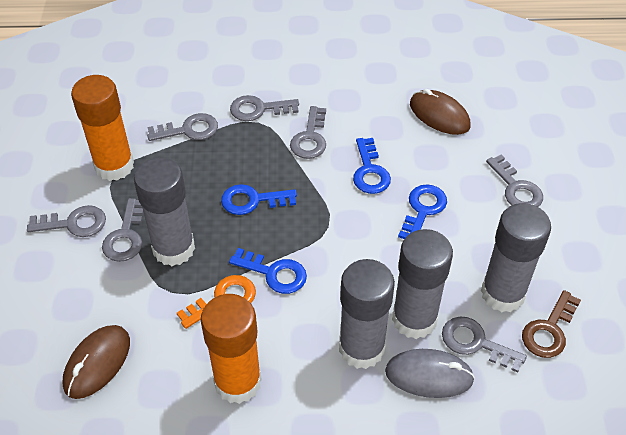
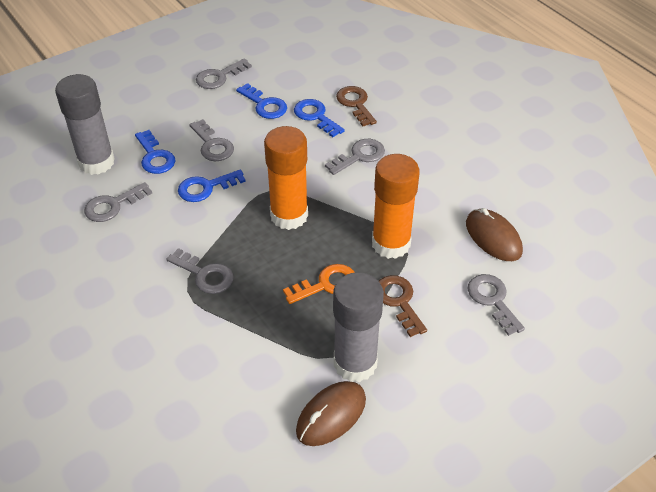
brown key: 1 -> 2
grey glue stick: 4 -> 2
grey key: 7 -> 6
grey mouse: 1 -> 0

